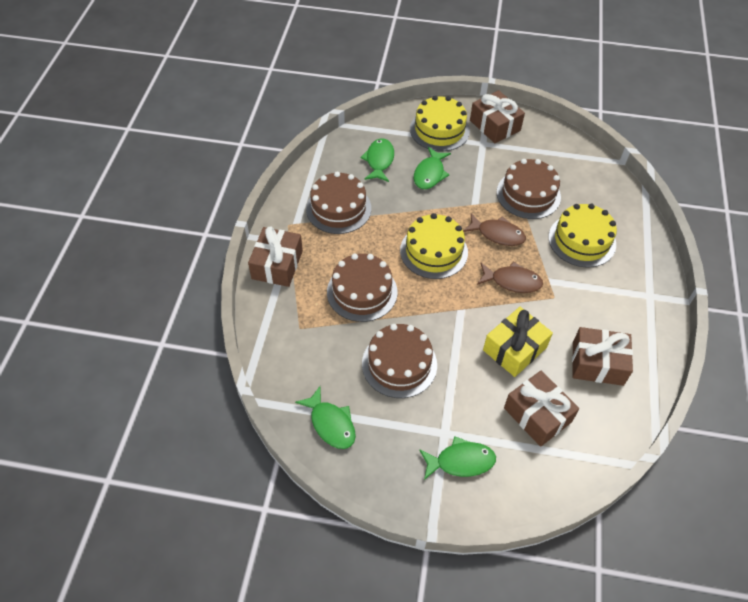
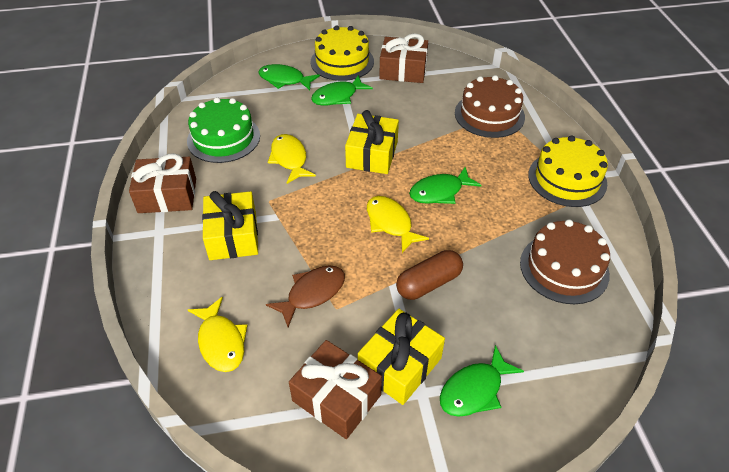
brown cake: 4 -> 2
brown capsule: 0 -> 1
brown fish: 2 -> 1
brown gift: 4 -> 3
green cake: 0 -> 1
yellow cake: 3 -> 2
yellow fish: 0 -> 3
yellow gift: 1 -> 3

